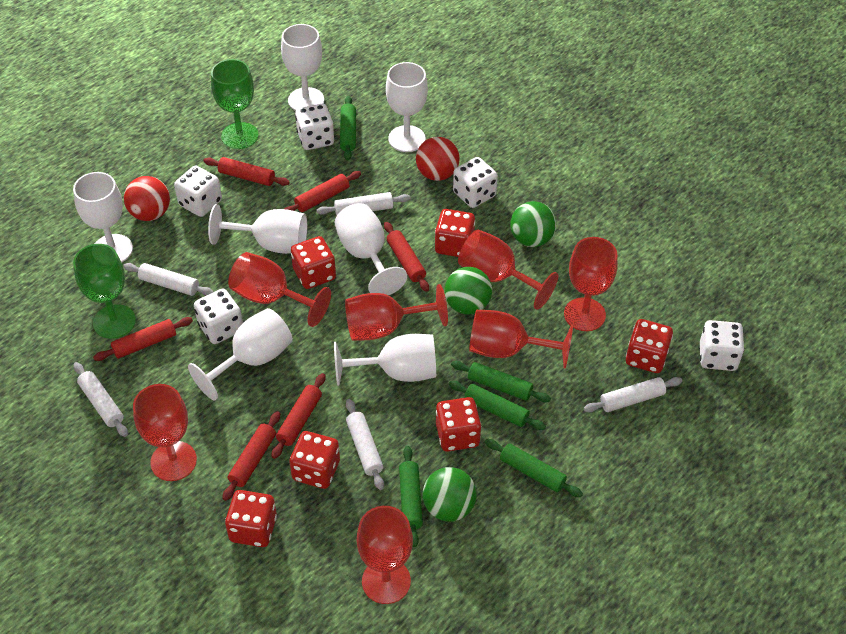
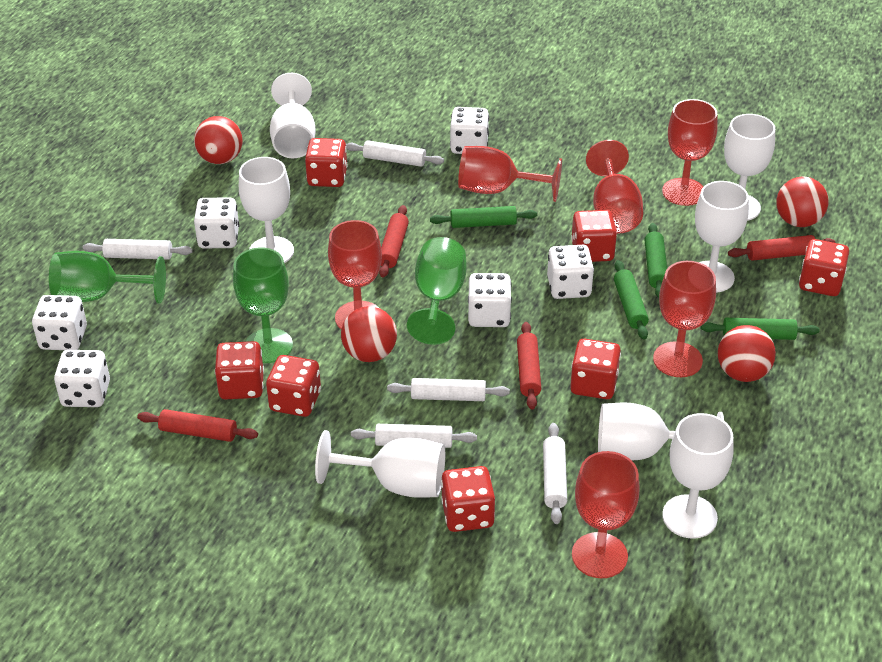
green ball: 3 -> 0
green goblet: 2 -> 3
green rolling pin: 5 -> 4
red ball: 2 -> 4
red dice: 6 -> 7
red goblet: 7 -> 6
red rolling pin: 6 -> 4
white dice: 5 -> 6

